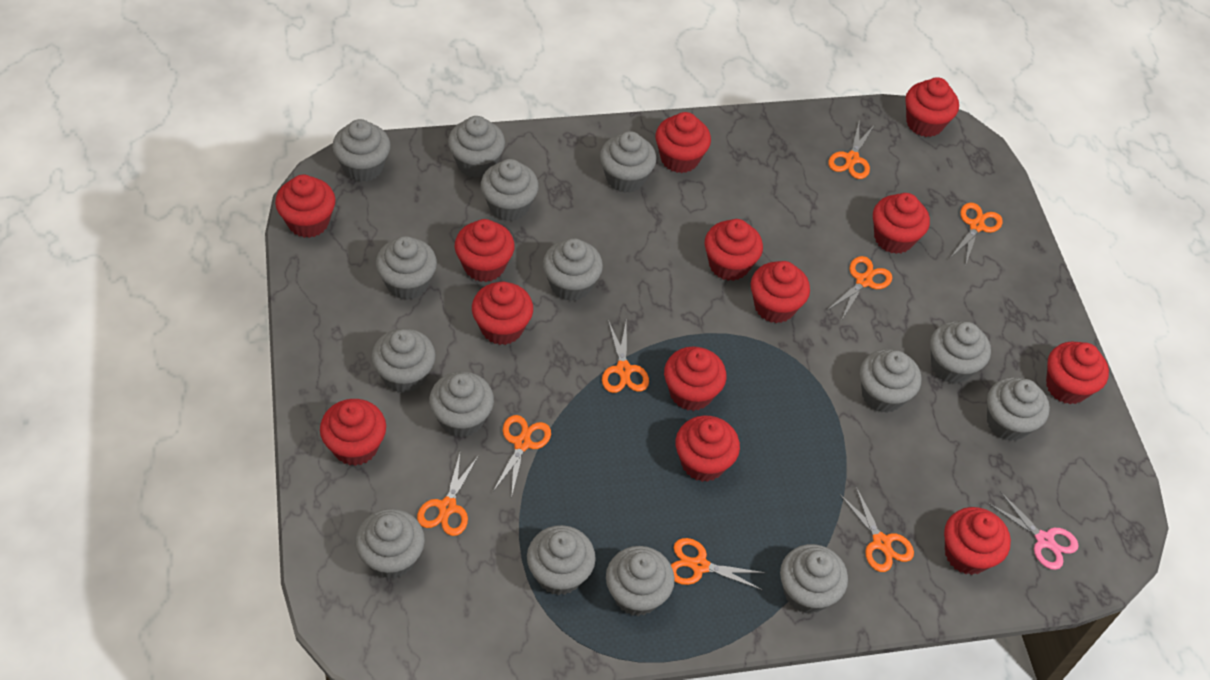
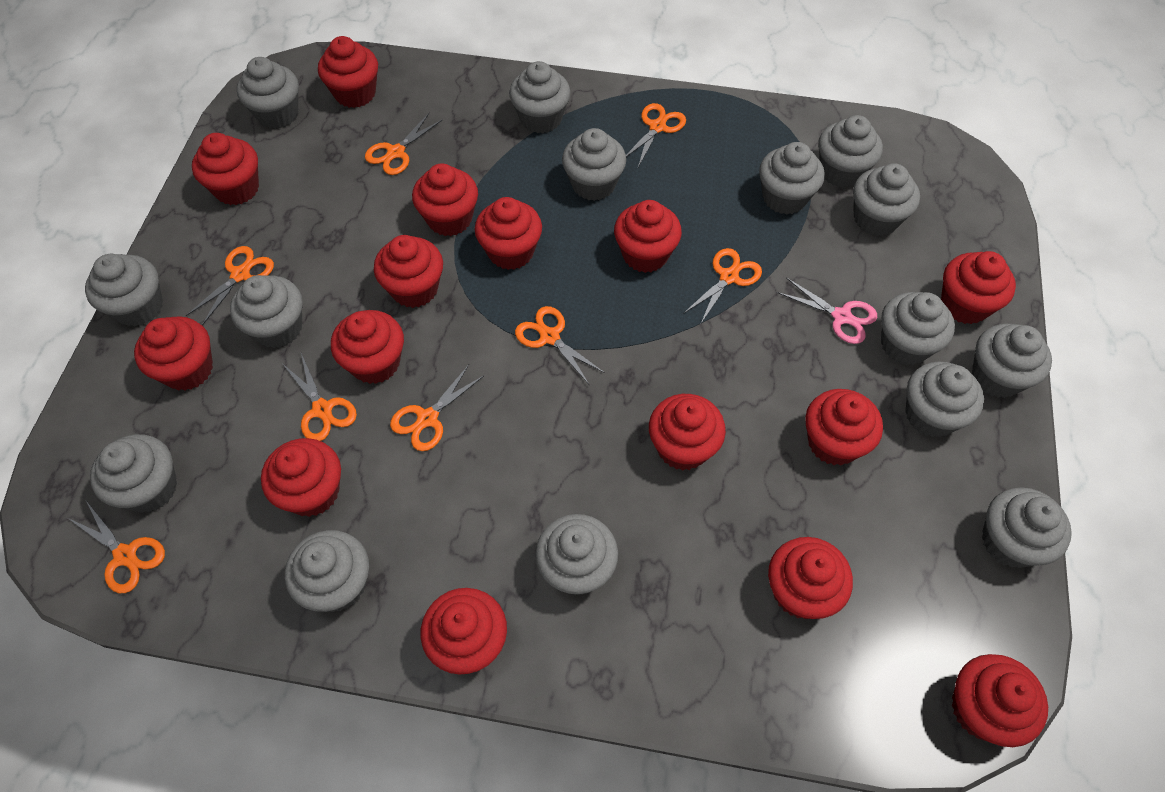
red cupcake: 13 -> 15

